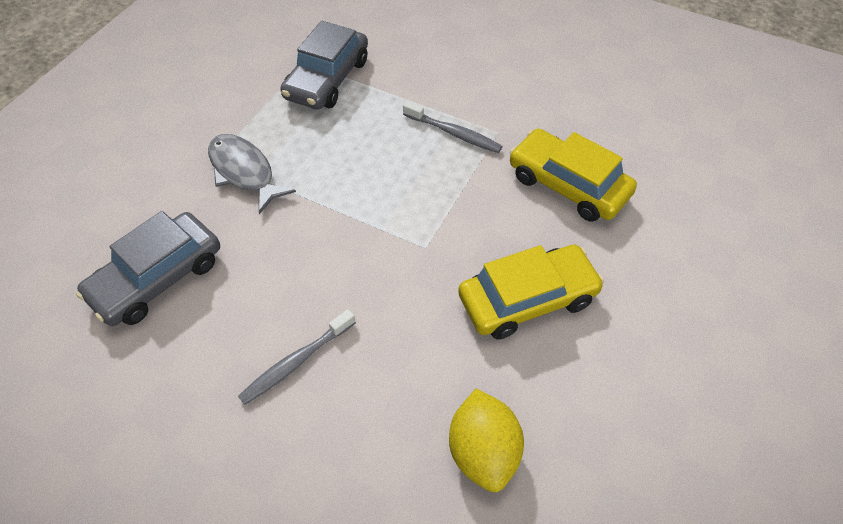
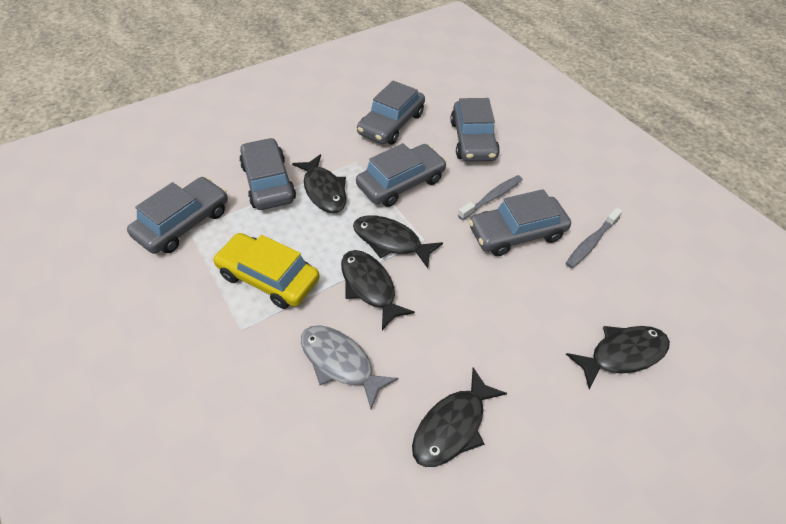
black fish: 0 -> 5
grey car: 2 -> 6
yellow car: 2 -> 1
yellow lemon: 1 -> 0

